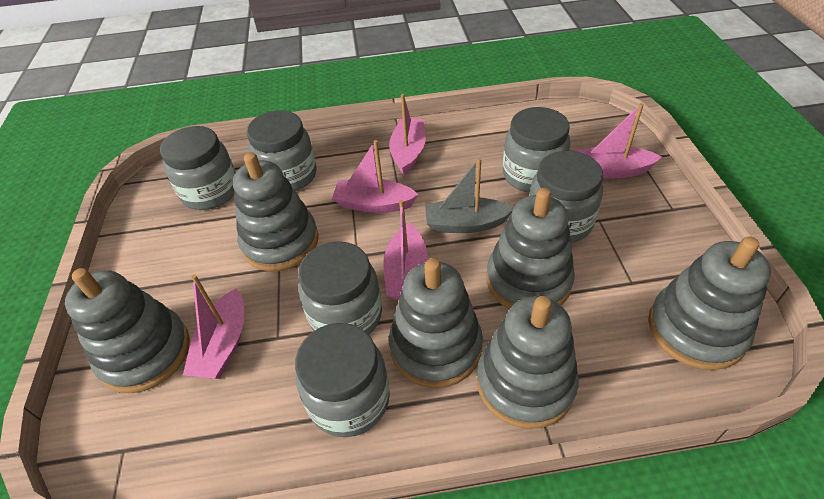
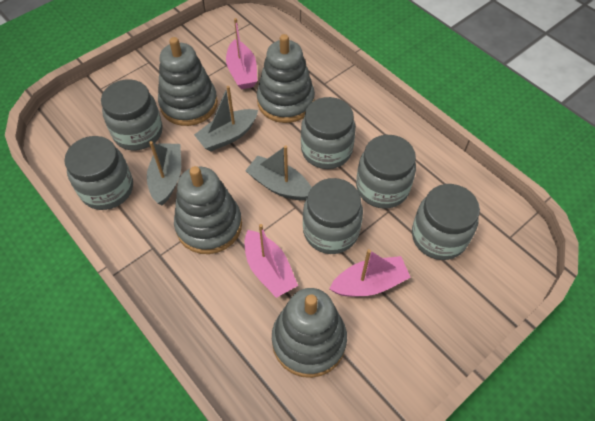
grey boat: 1 -> 3
grey stacking toy: 6 -> 4
pink boat: 5 -> 3

